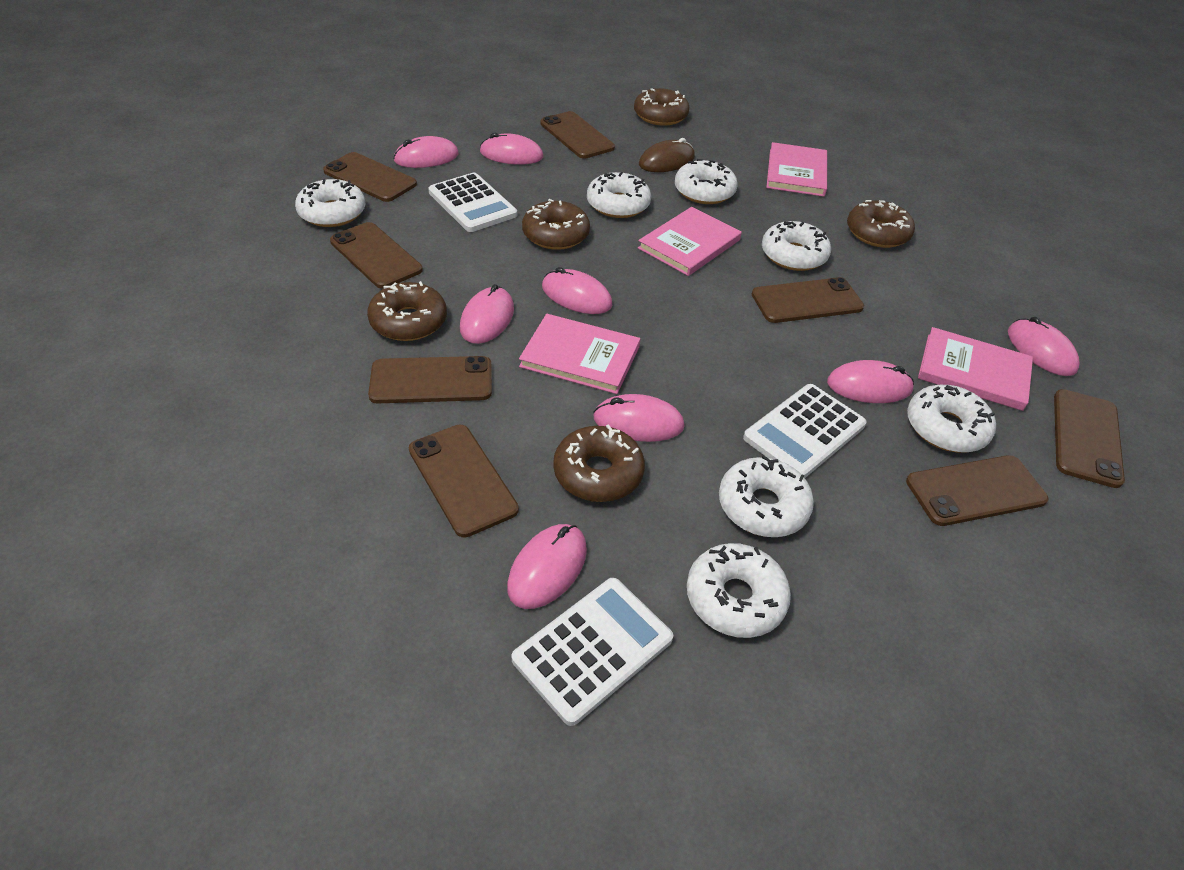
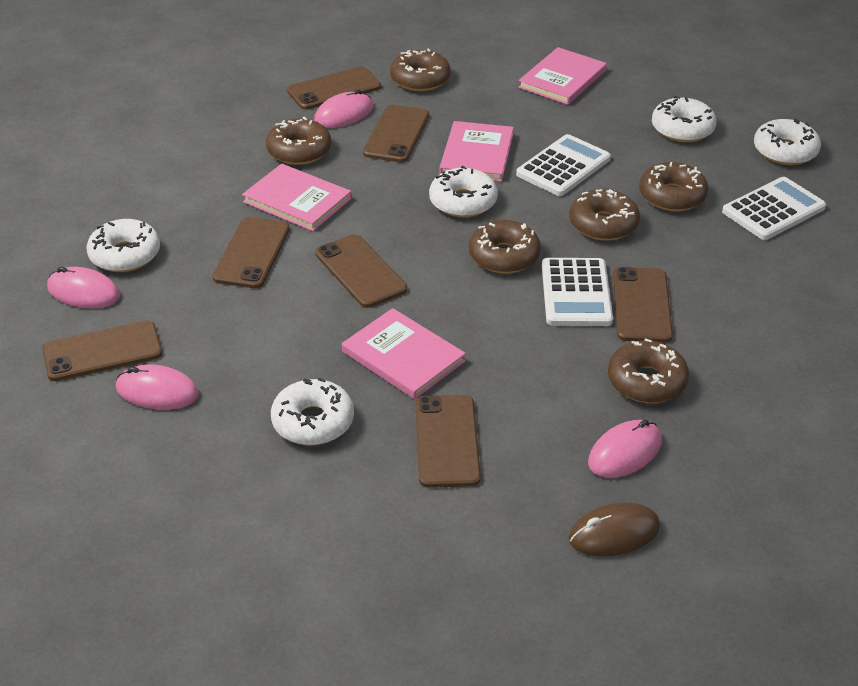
brown donut: 5 -> 6
brown phone: 8 -> 7
pink mouse: 8 -> 4
white donut: 7 -> 5

